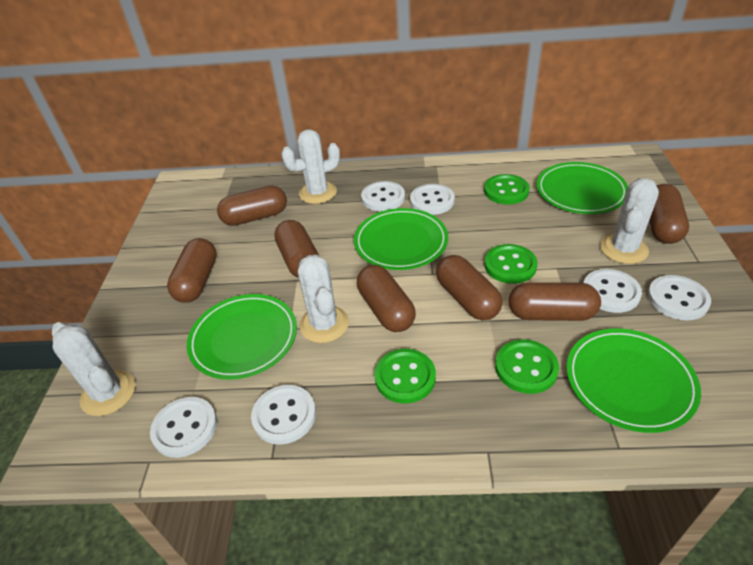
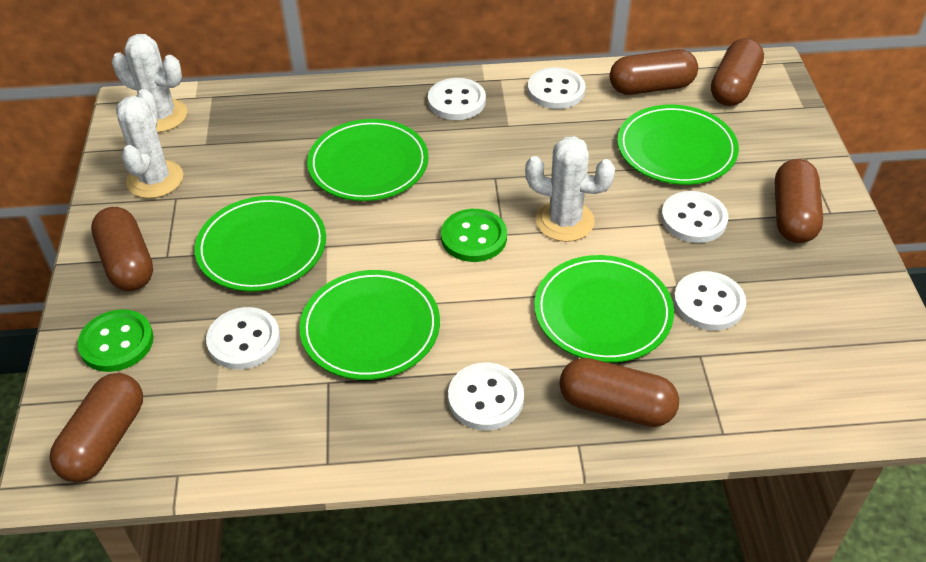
brown capsule: 7 -> 6
green button: 4 -> 2
green plate: 4 -> 5
white cactus: 4 -> 3

